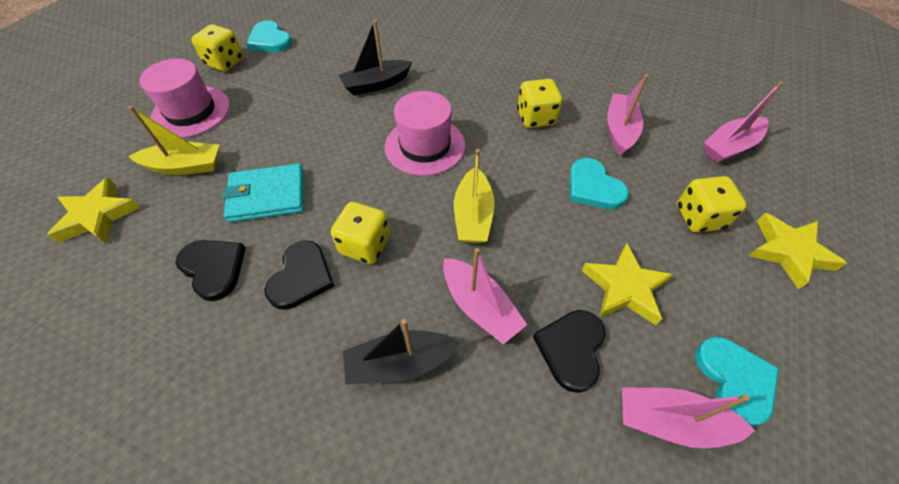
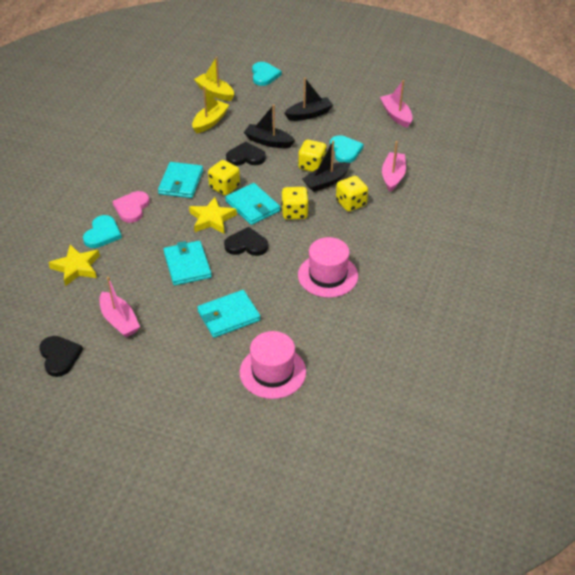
black boat: 2 -> 3
pink boat: 4 -> 3
pink heart: 0 -> 1
turquoise wallet: 1 -> 4
yellow star: 3 -> 2

